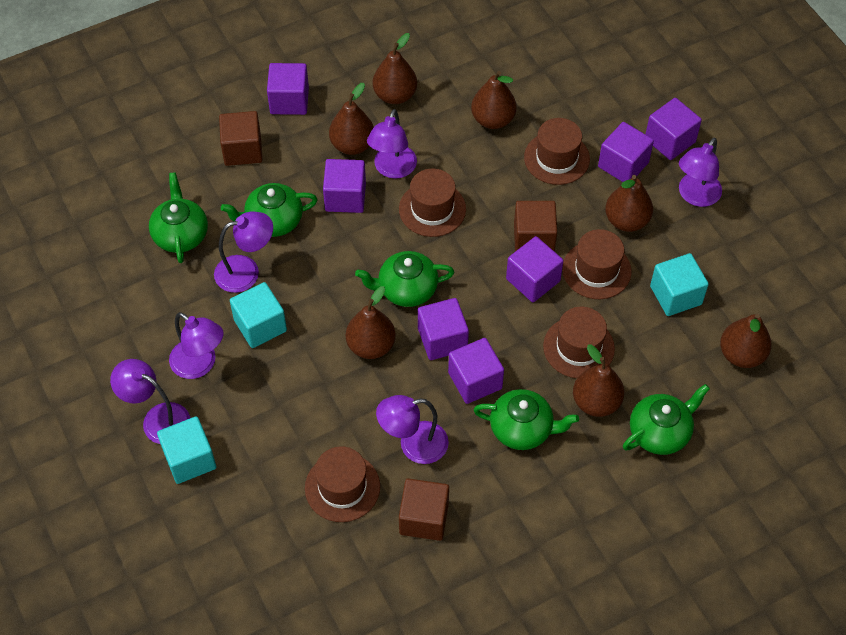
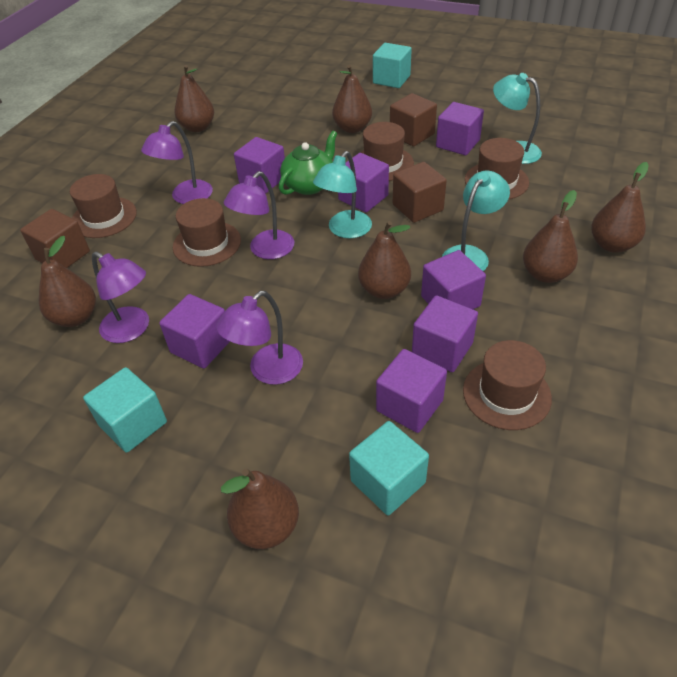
green teapot: 5 -> 1
purple lamp: 6 -> 4
turquoise lamp: 0 -> 3

